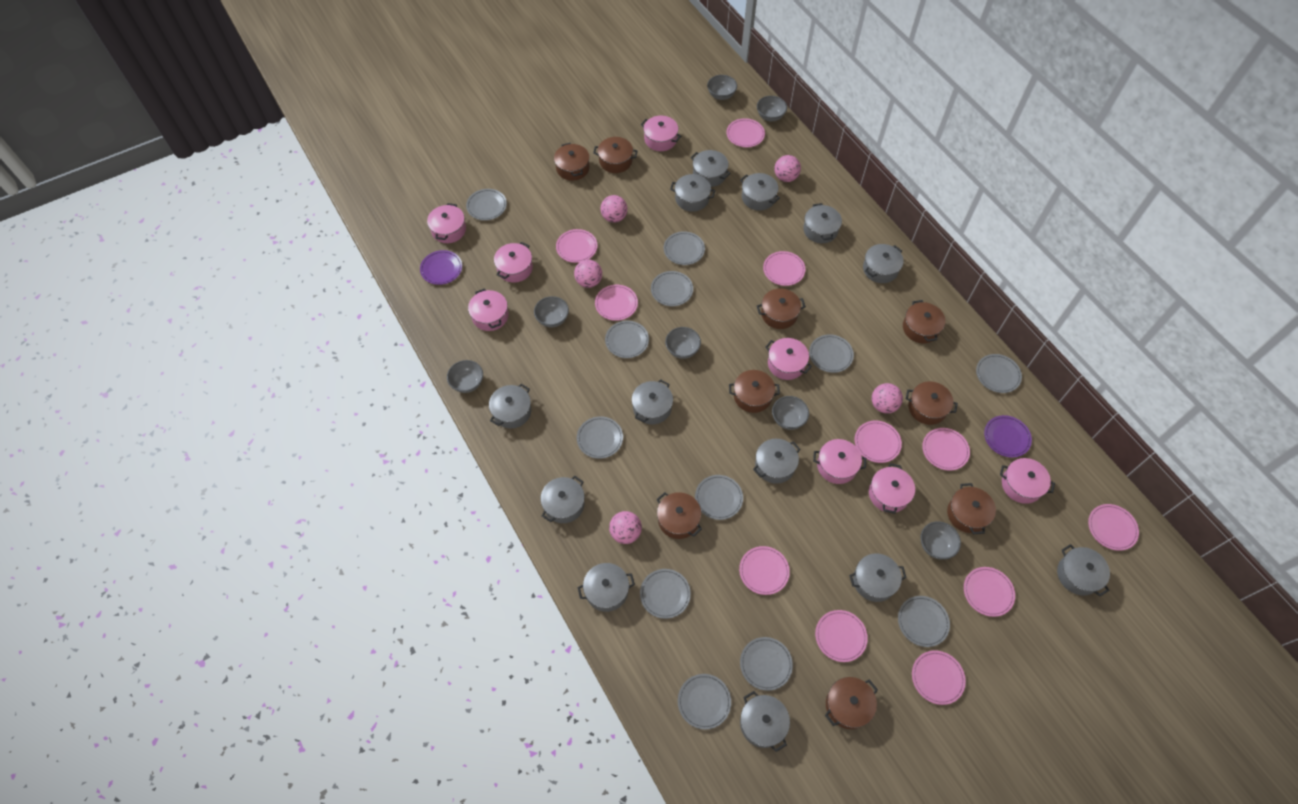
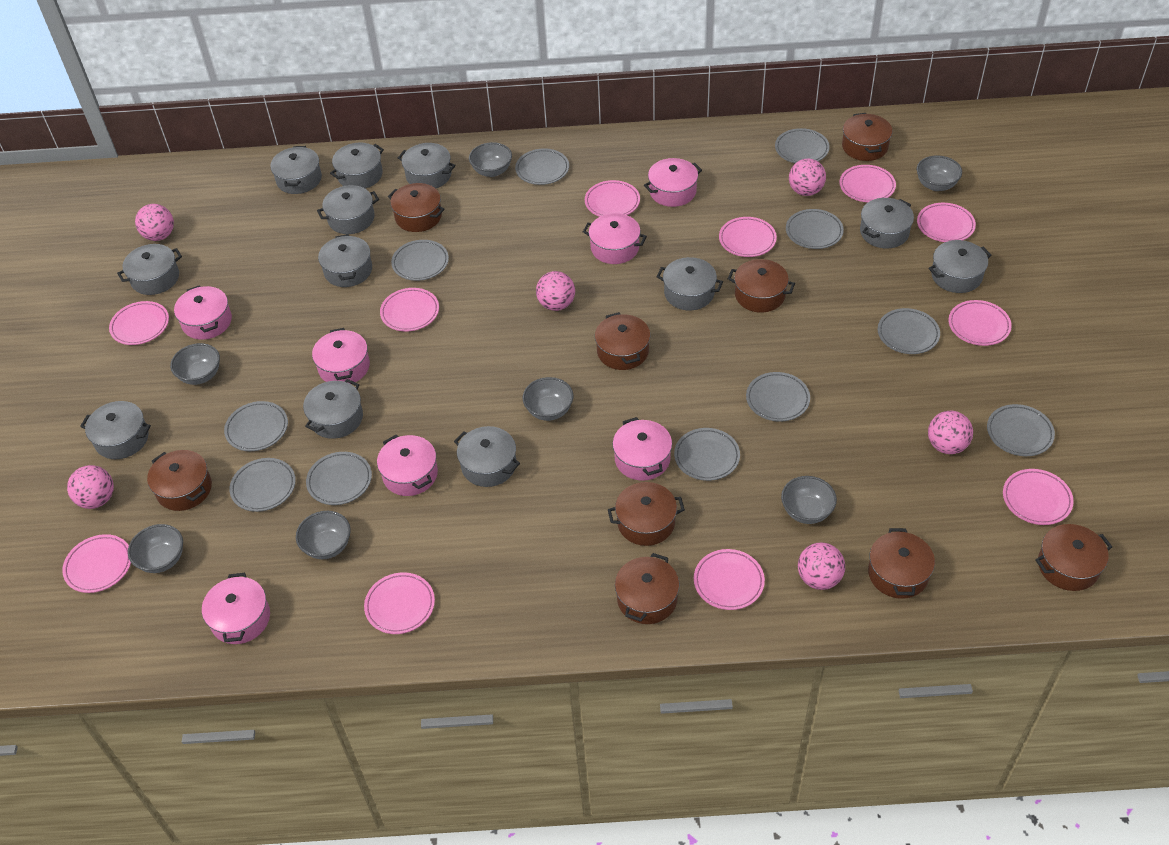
grey plate: 12 -> 11
grey pot: 13 -> 12
pink ball: 5 -> 6
pink pot: 8 -> 7
purple plate: 2 -> 0

